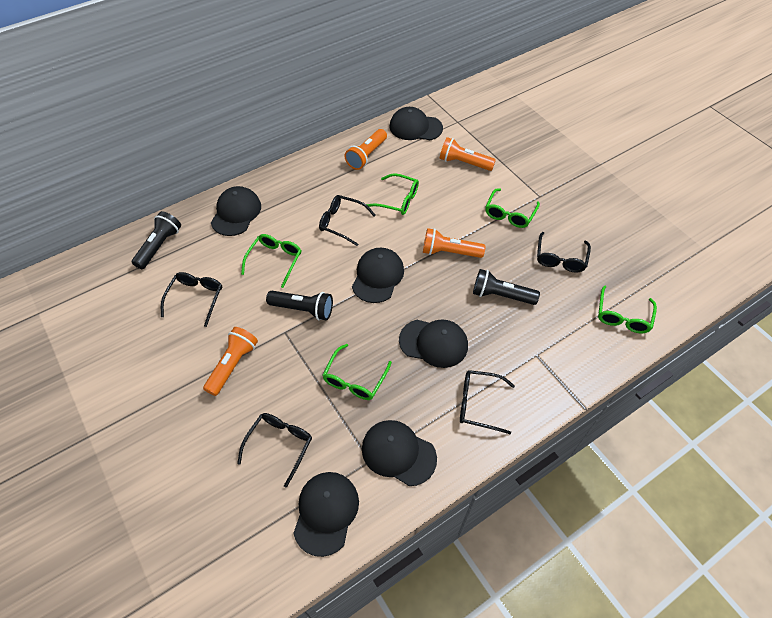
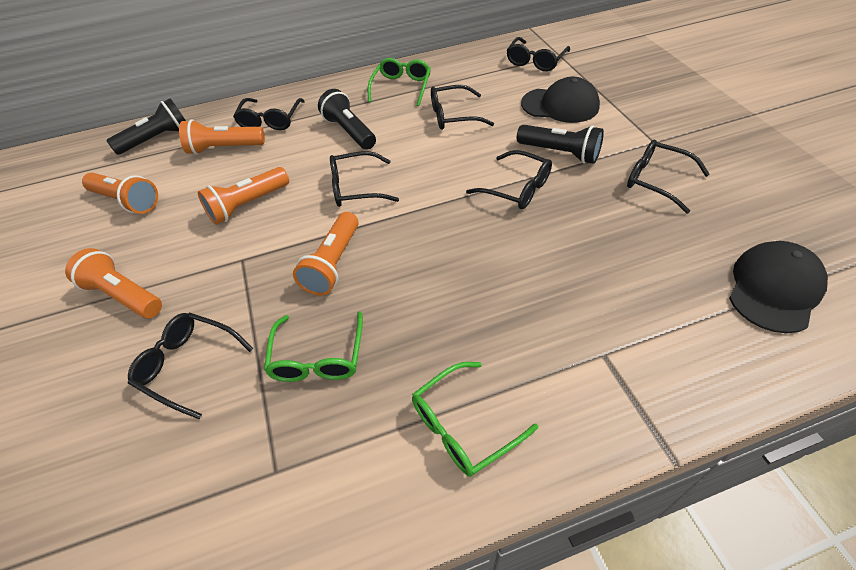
black cap: 6 -> 2
black glasses: 5 -> 7
green glasses: 5 -> 3
orange flashlight: 4 -> 5

